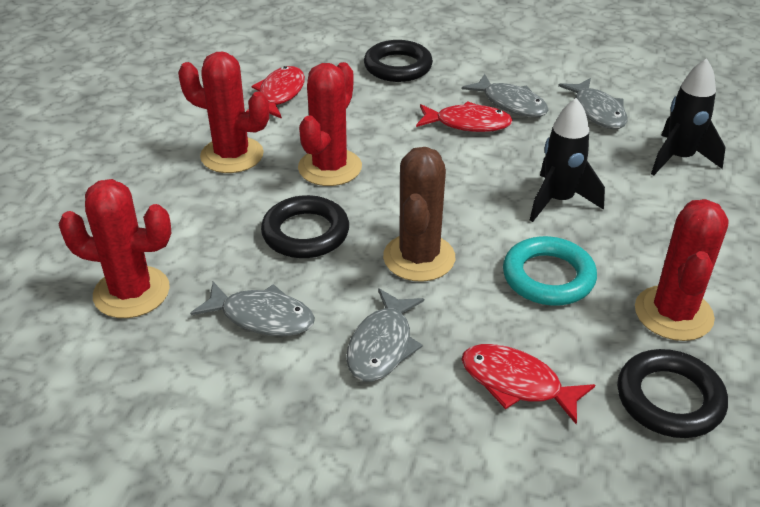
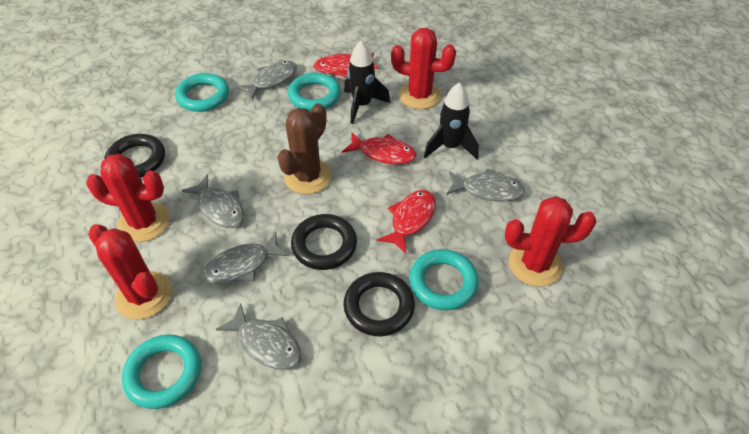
grey fish: 4 -> 5
turquoise ring: 1 -> 4

